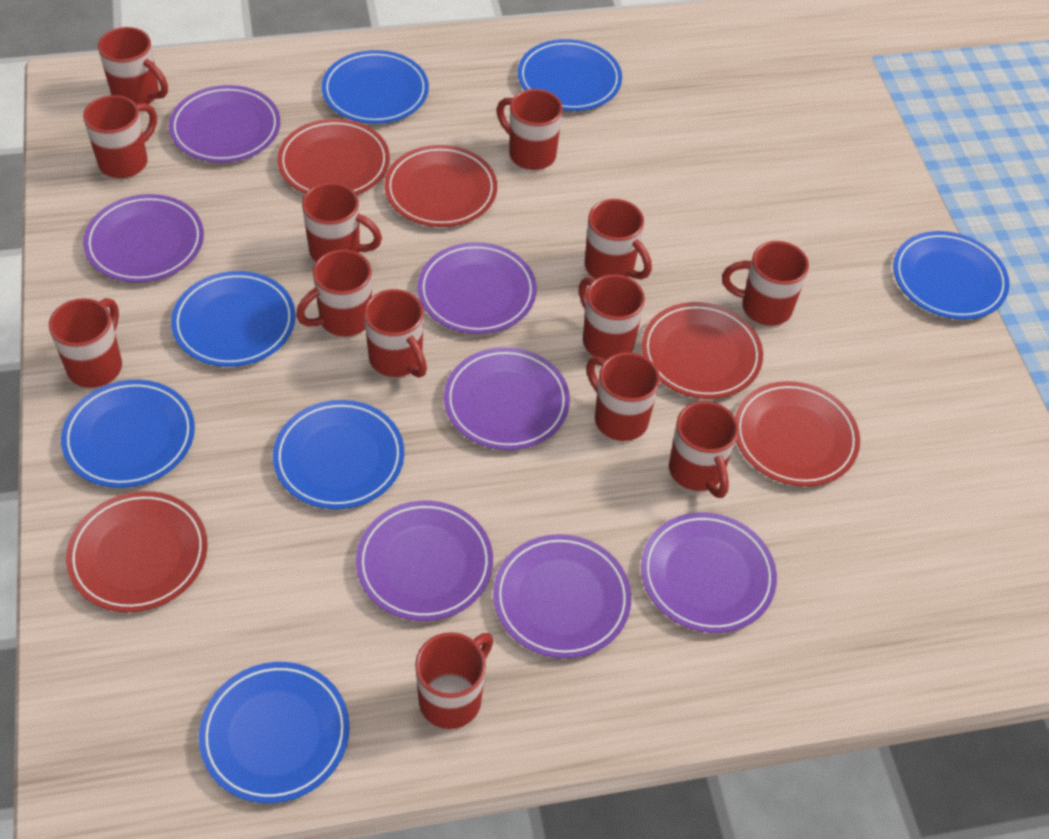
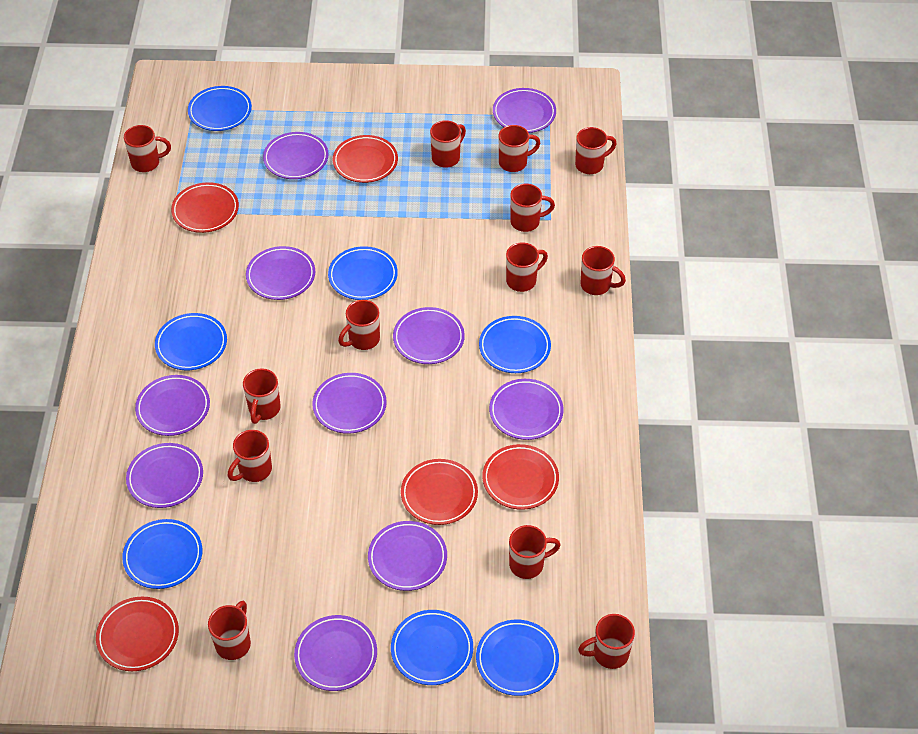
purple plate: 7 -> 10

